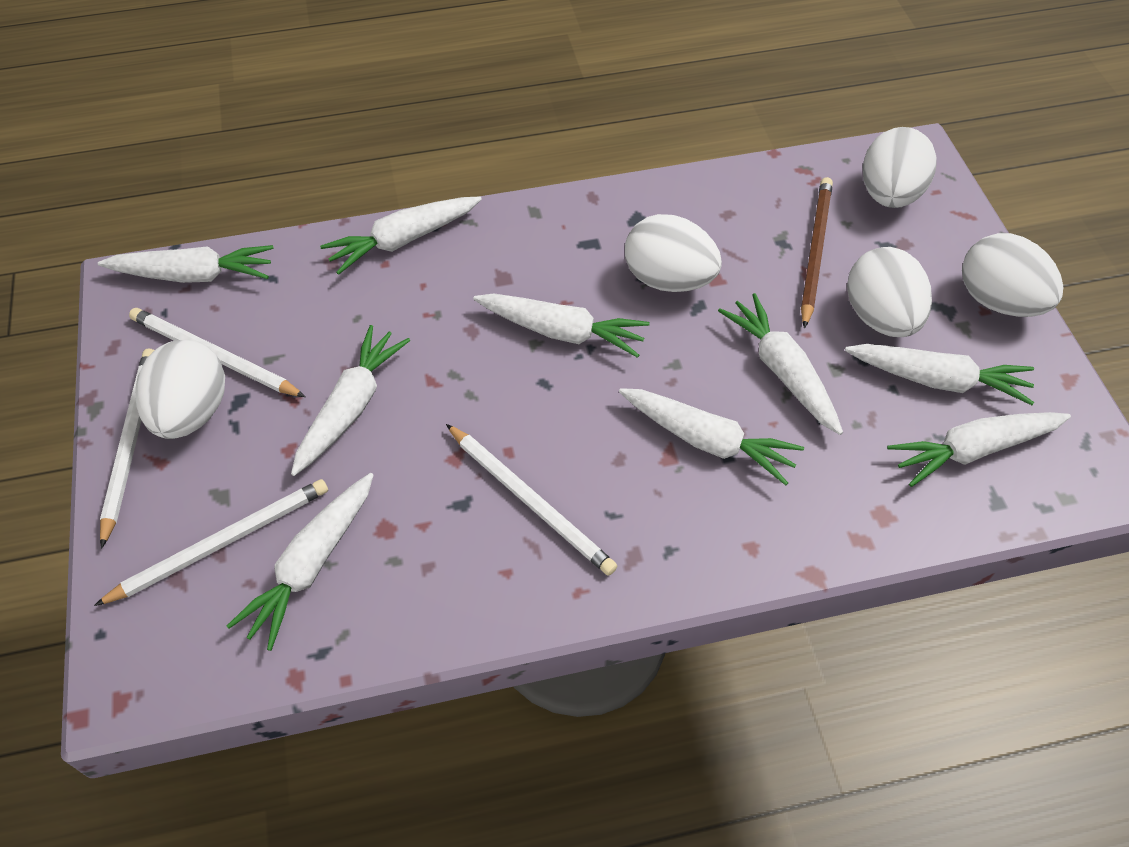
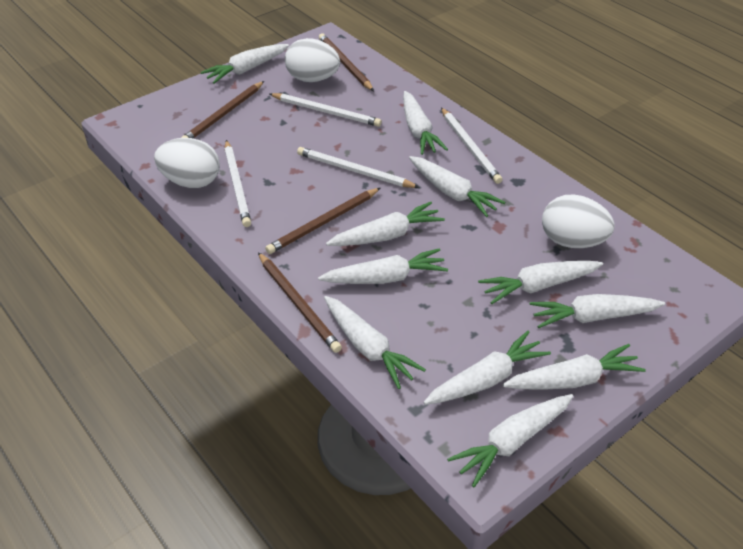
brown pencil: 1 -> 4
white carrot: 9 -> 11
white egg: 5 -> 3

